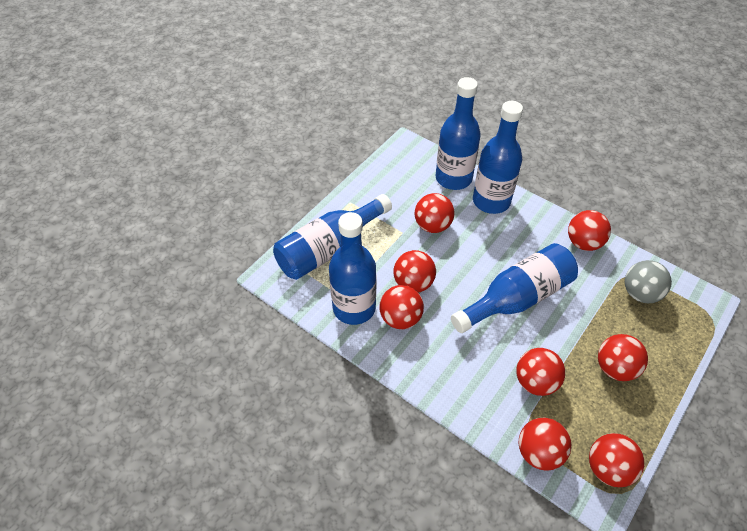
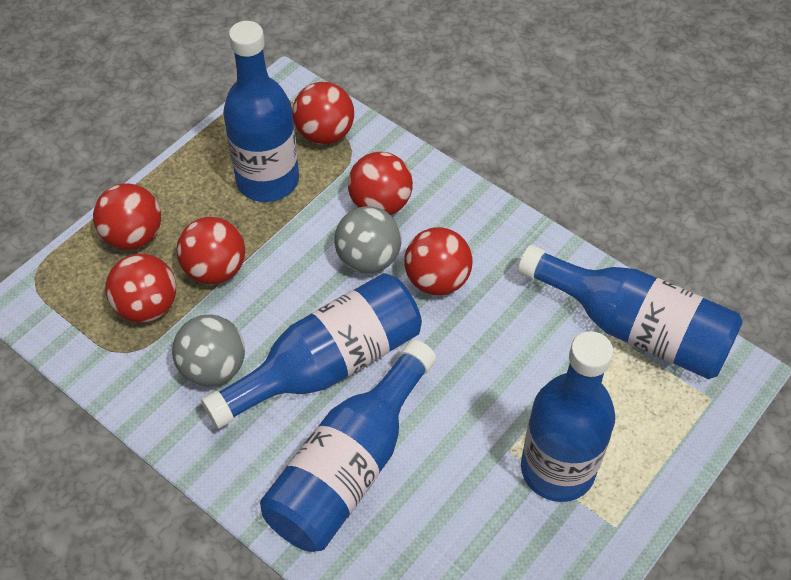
grey ball: 1 -> 2
red ball: 8 -> 6

